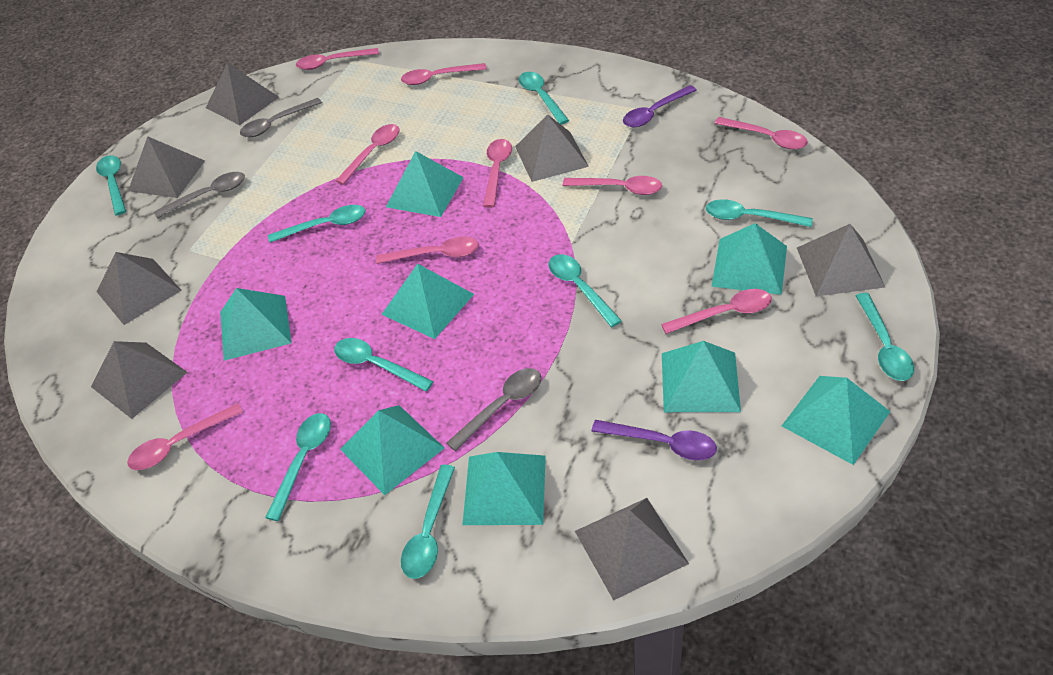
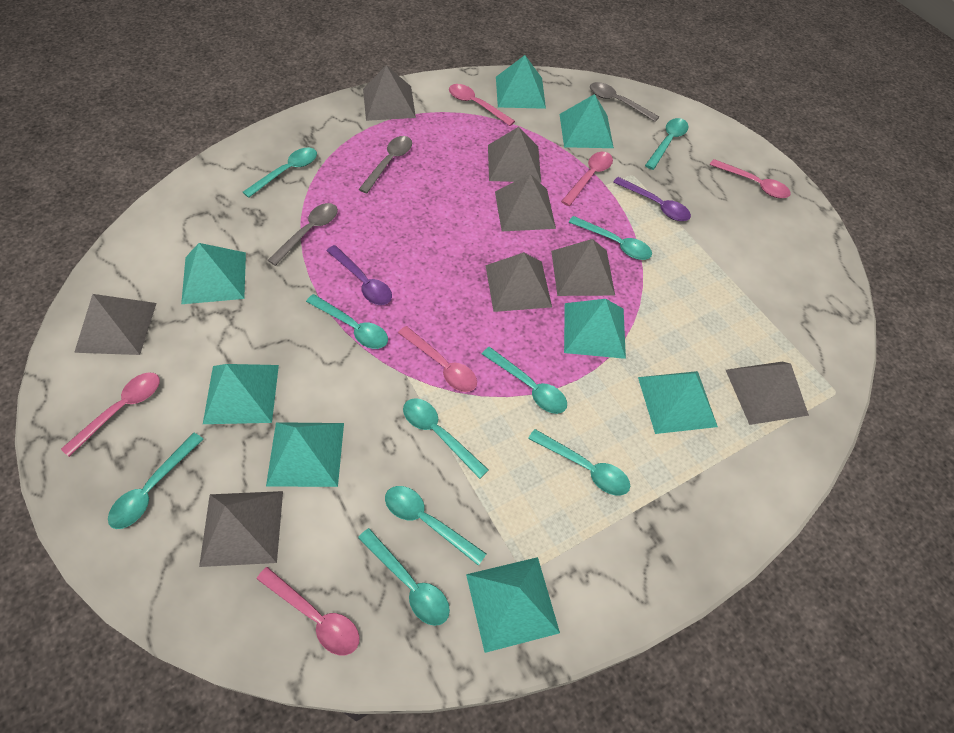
grey pyramid: 7 -> 8
pink spoon: 9 -> 6
turquoise spoon: 9 -> 10

